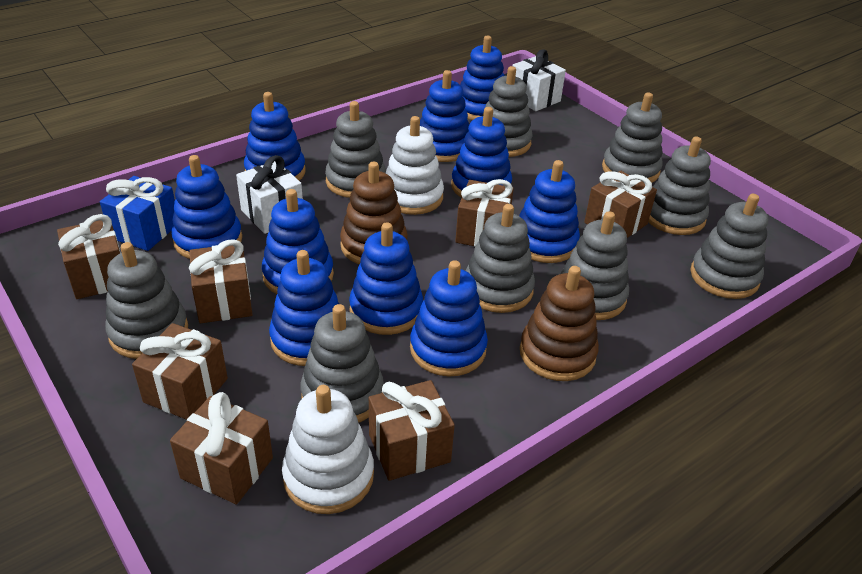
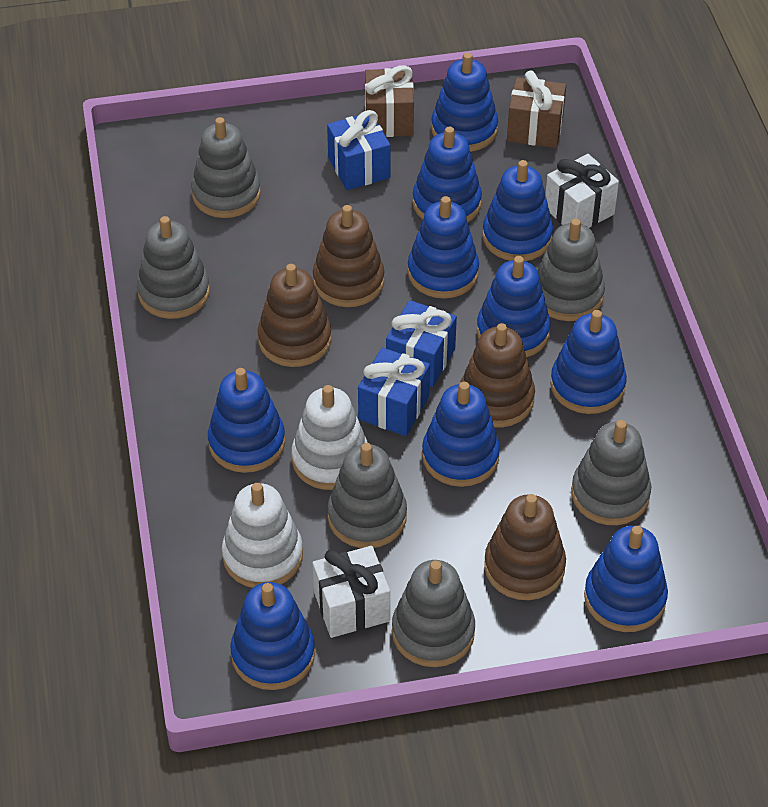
blue gift: 1 -> 3
brown gift: 7 -> 2
brown stacking toy: 2 -> 4
grey stacking toy: 9 -> 6

